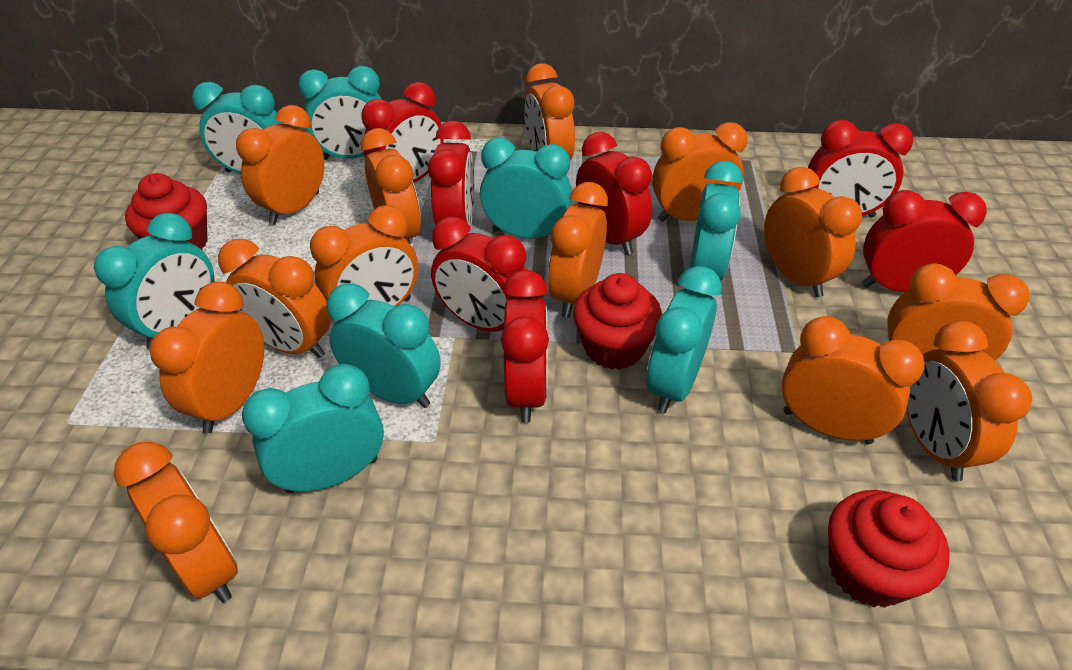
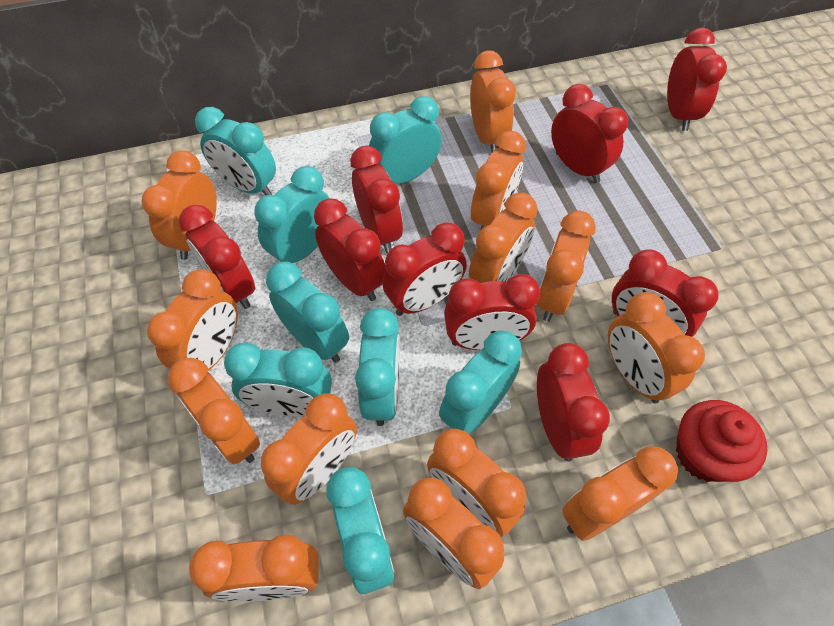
red clock: 7 -> 9
red cupcake: 3 -> 1

